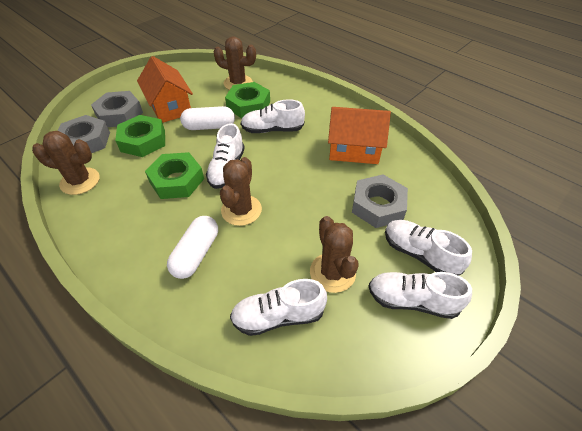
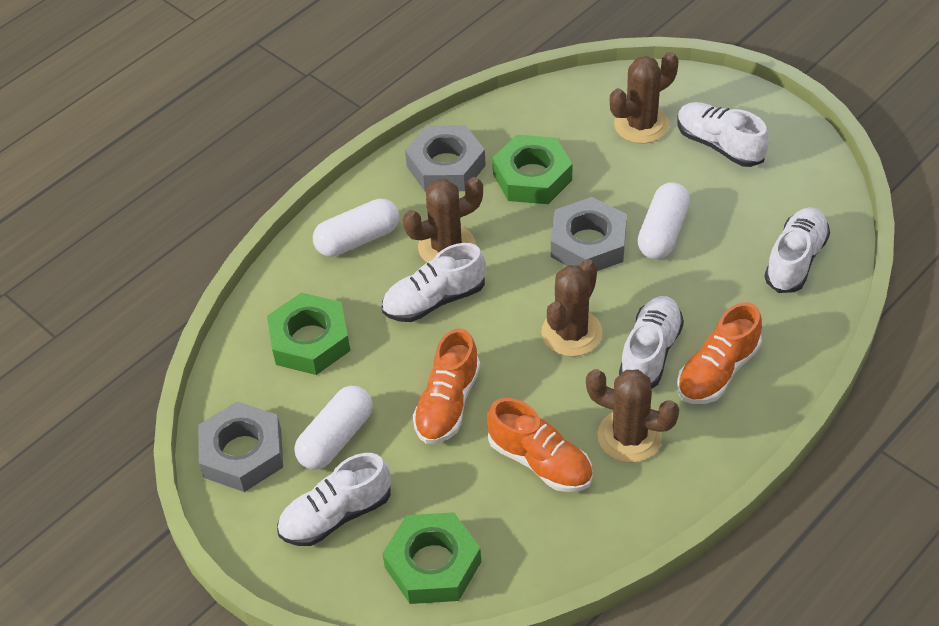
orange house: 2 -> 0
orange shoe: 0 -> 3
white capsule: 2 -> 3

